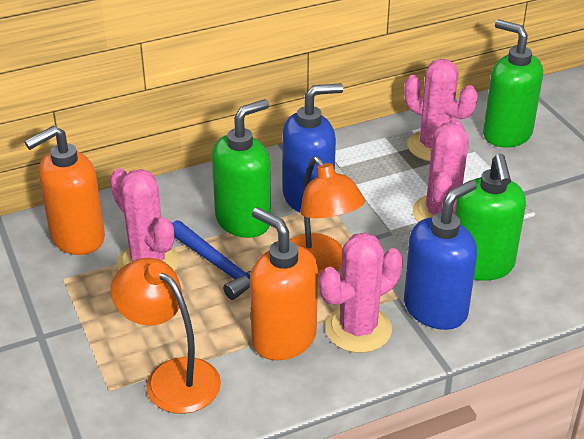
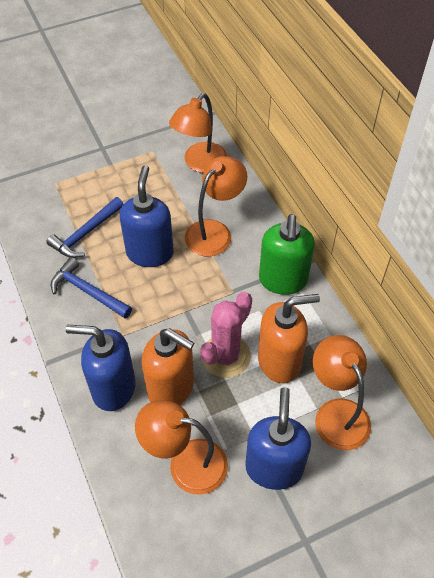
blue hammer: 1 -> 2
blue soap dispenser: 2 -> 3
green soap dispenser: 3 -> 1
orange lamp: 2 -> 4
pink cactus: 4 -> 1

